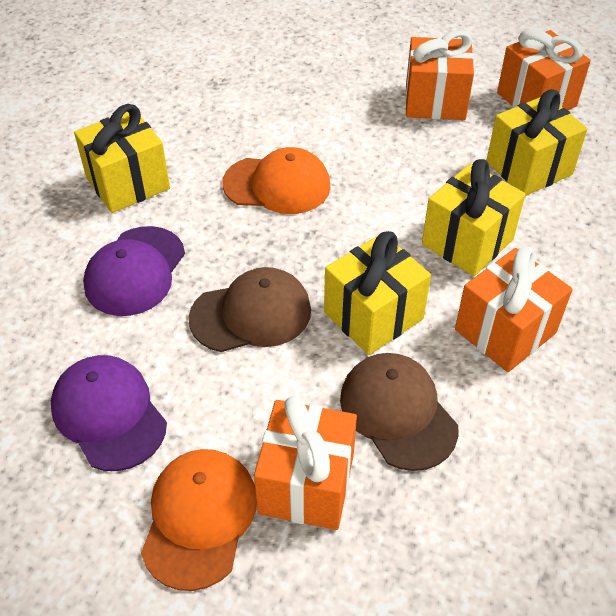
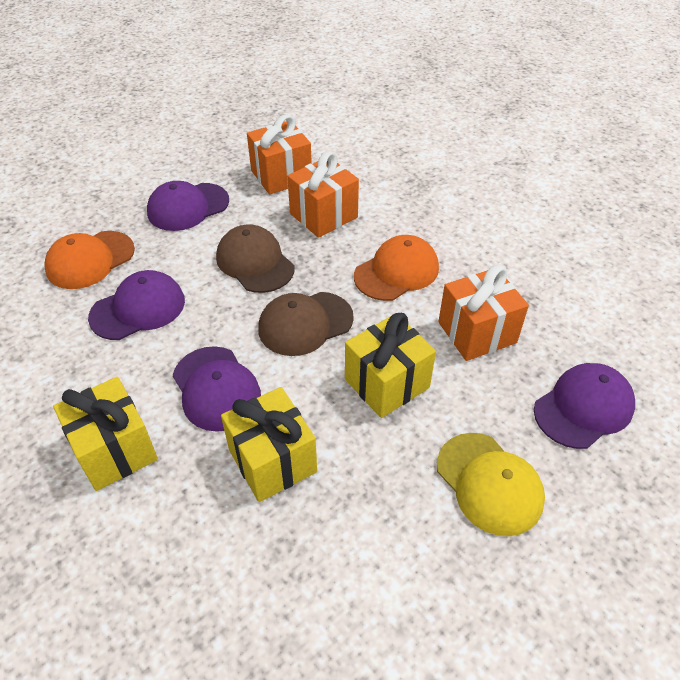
orange gift: 4 -> 3
purple cap: 2 -> 4
yellow cap: 0 -> 1
yellow gift: 4 -> 3

